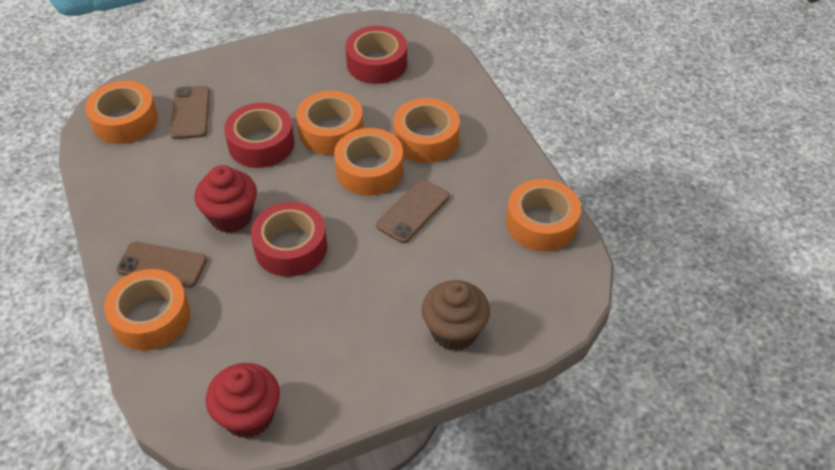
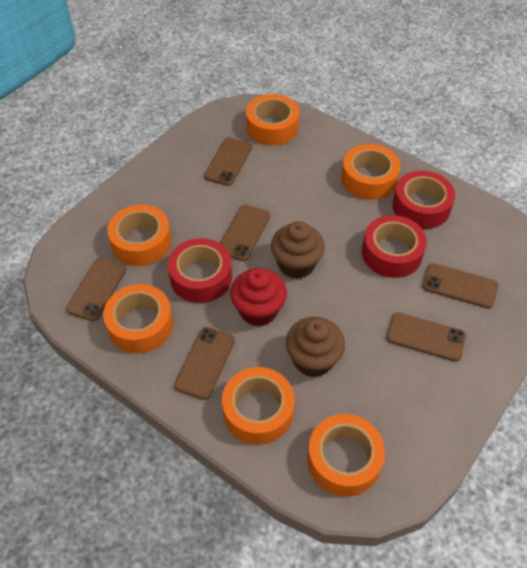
brown cupcake: 1 -> 2
brown phone: 3 -> 6
red cupcake: 2 -> 1

